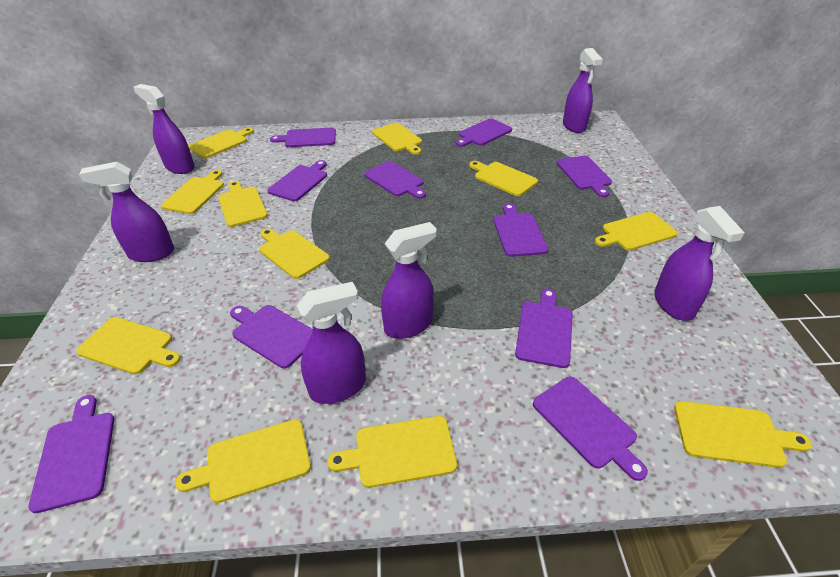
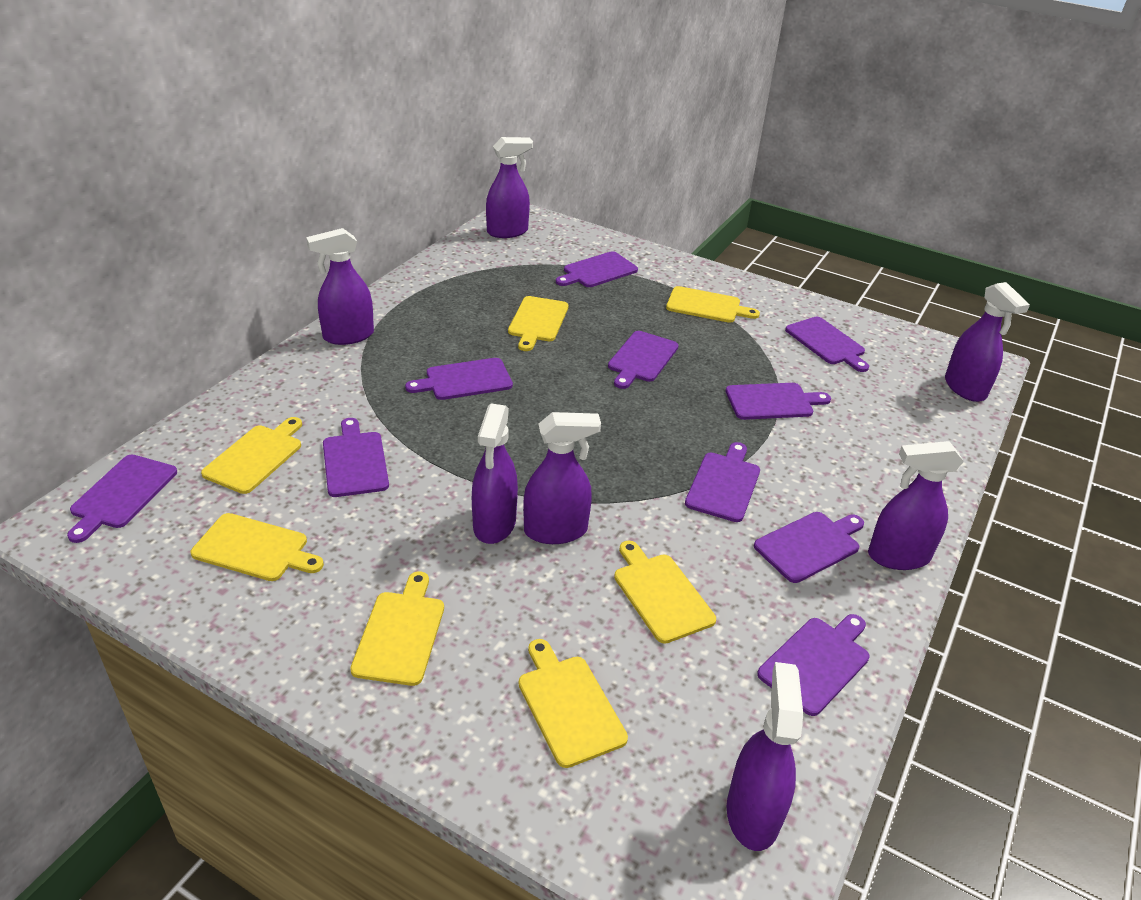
purple spray bottle: 6 -> 7
yellow cutting board: 11 -> 7

